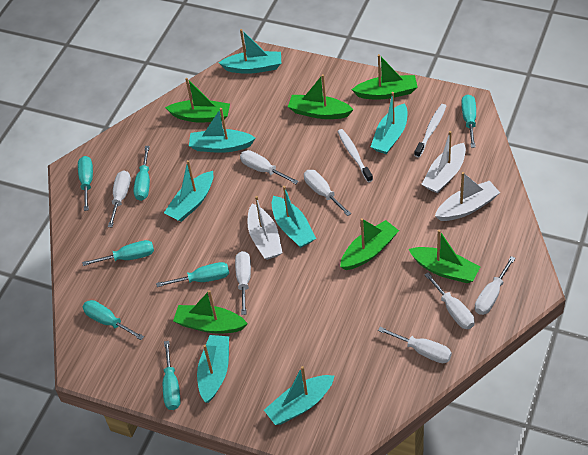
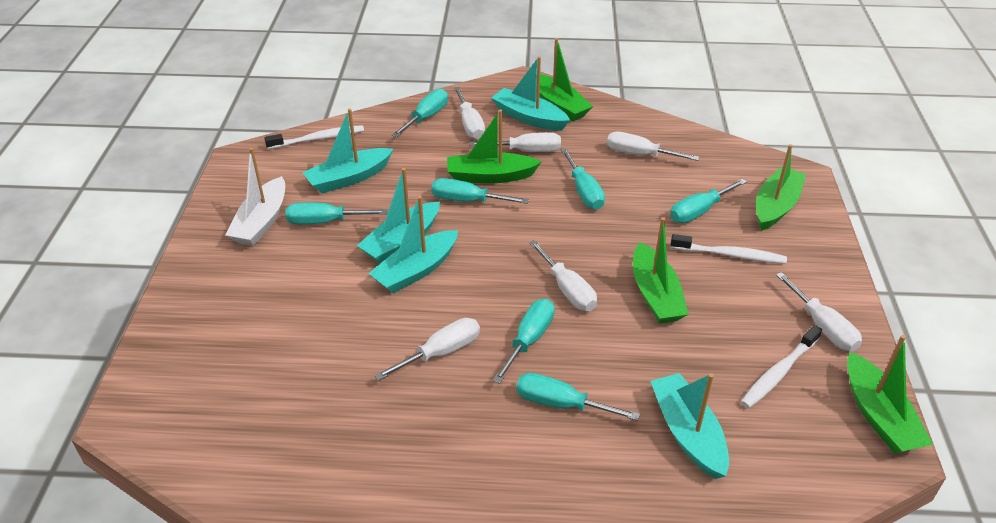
green boat: 6 -> 5
turquoise boat: 7 -> 5
white boat: 3 -> 1
white screwdriver: 7 -> 6
white toothbrush: 2 -> 3

